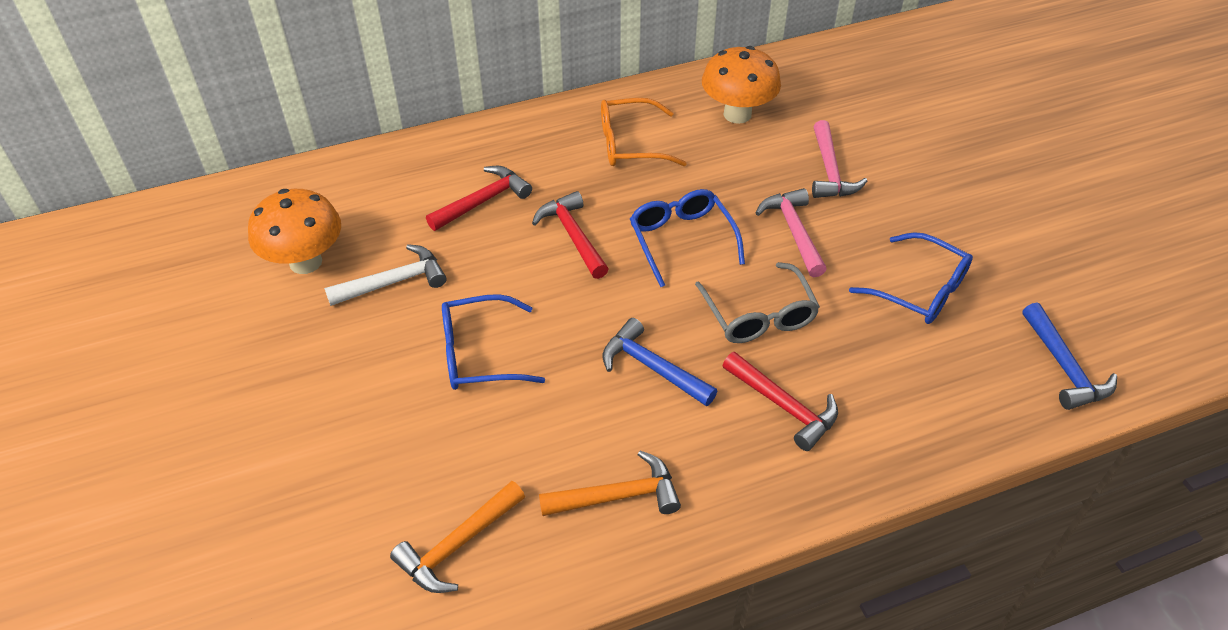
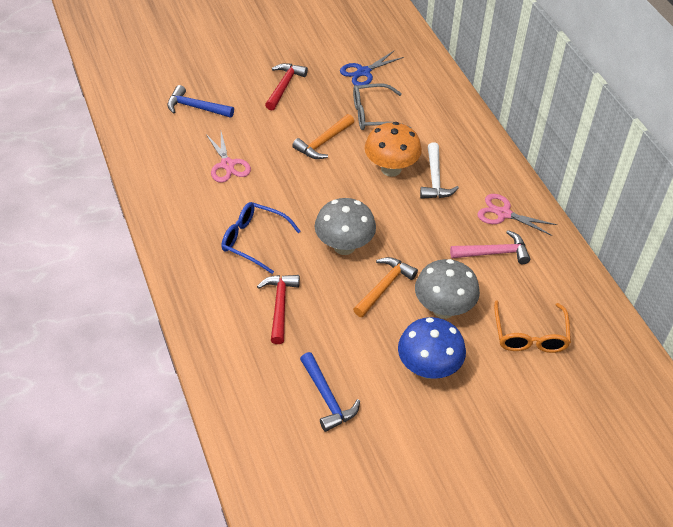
blue glasses: 3 -> 1
blue mushroom: 0 -> 1
blue scissors: 0 -> 1
grey mushroom: 0 -> 2
orange mushroom: 2 -> 1
pink hammer: 2 -> 1
pink scissors: 0 -> 2
red hammer: 3 -> 2

